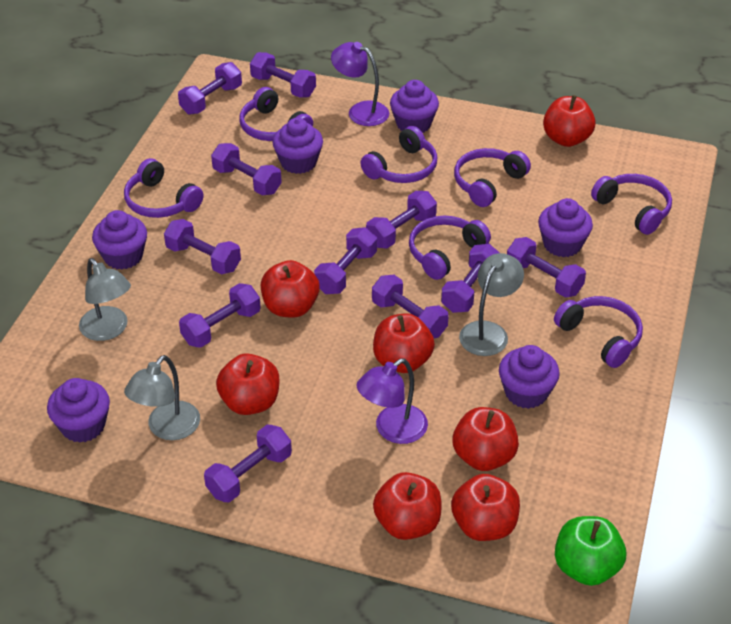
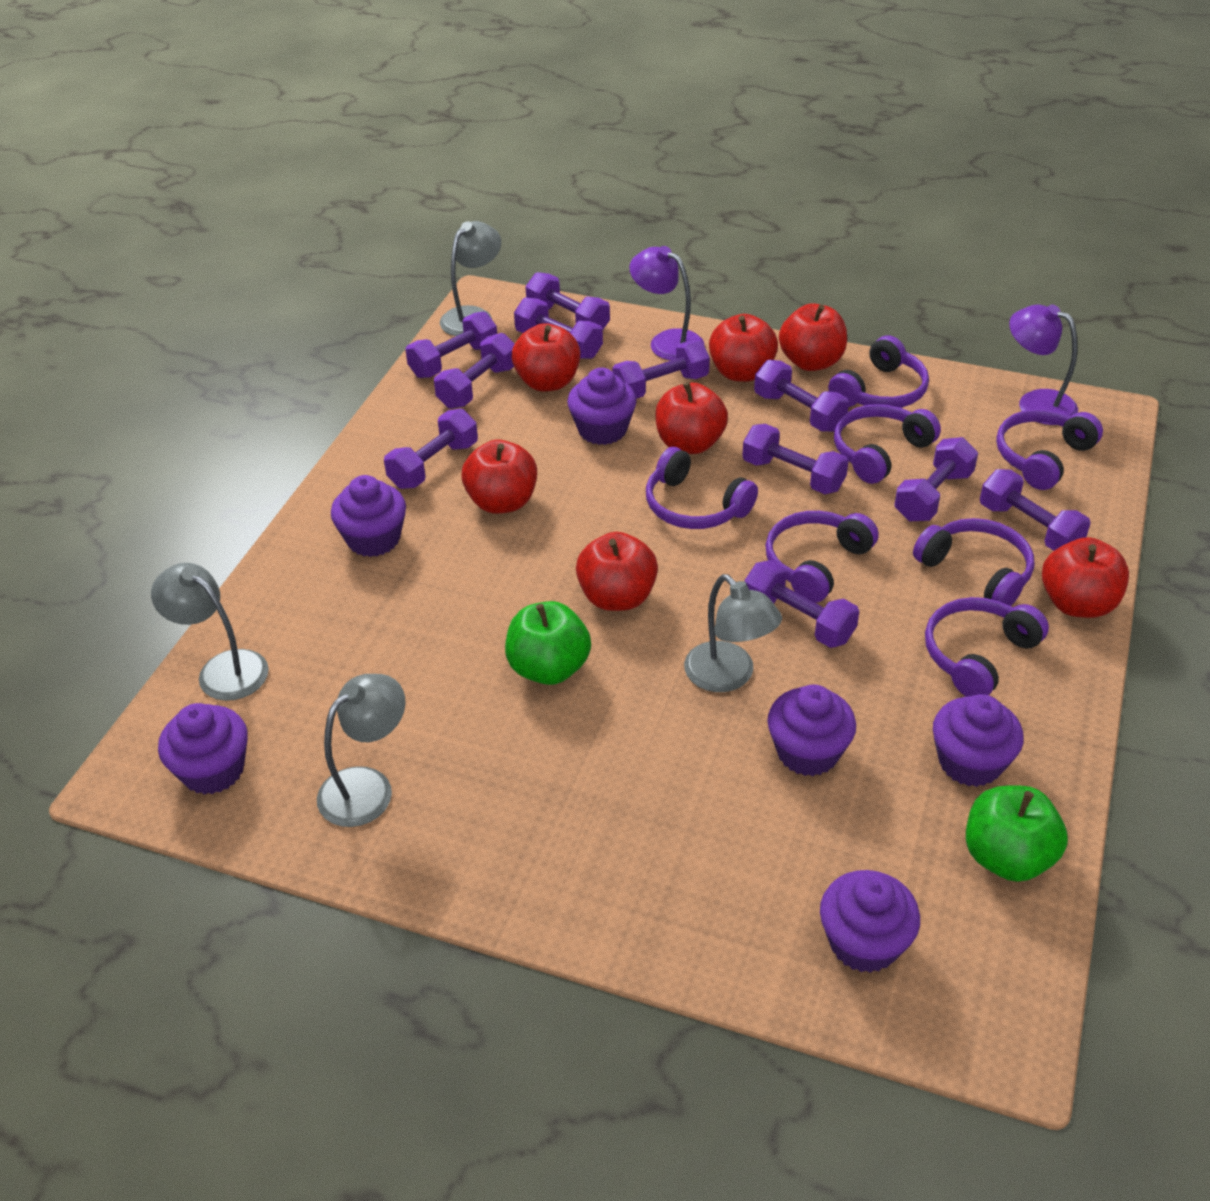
green apple: 1 -> 2
grey lamp: 3 -> 4

